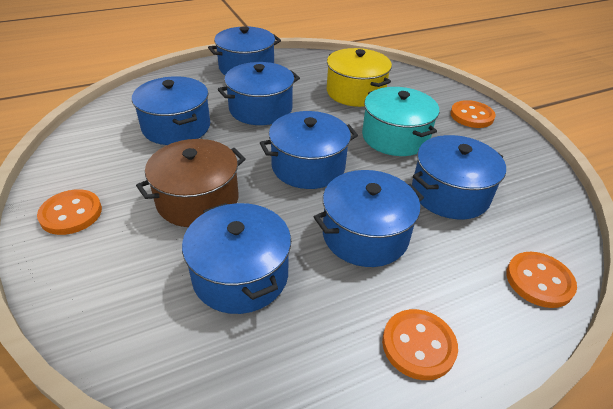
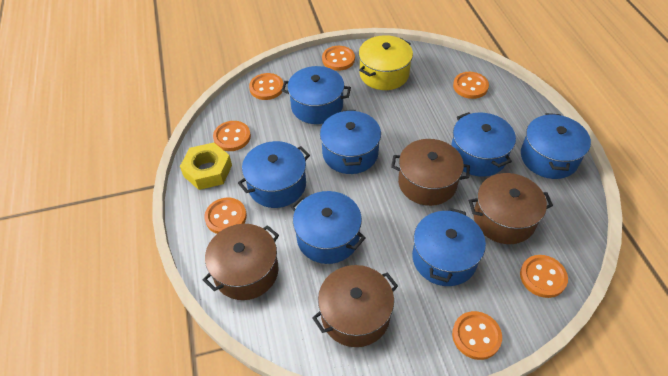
brown pot: 1 -> 4
orange button: 4 -> 7
turquoise pot: 1 -> 0
yellow nut: 0 -> 1

